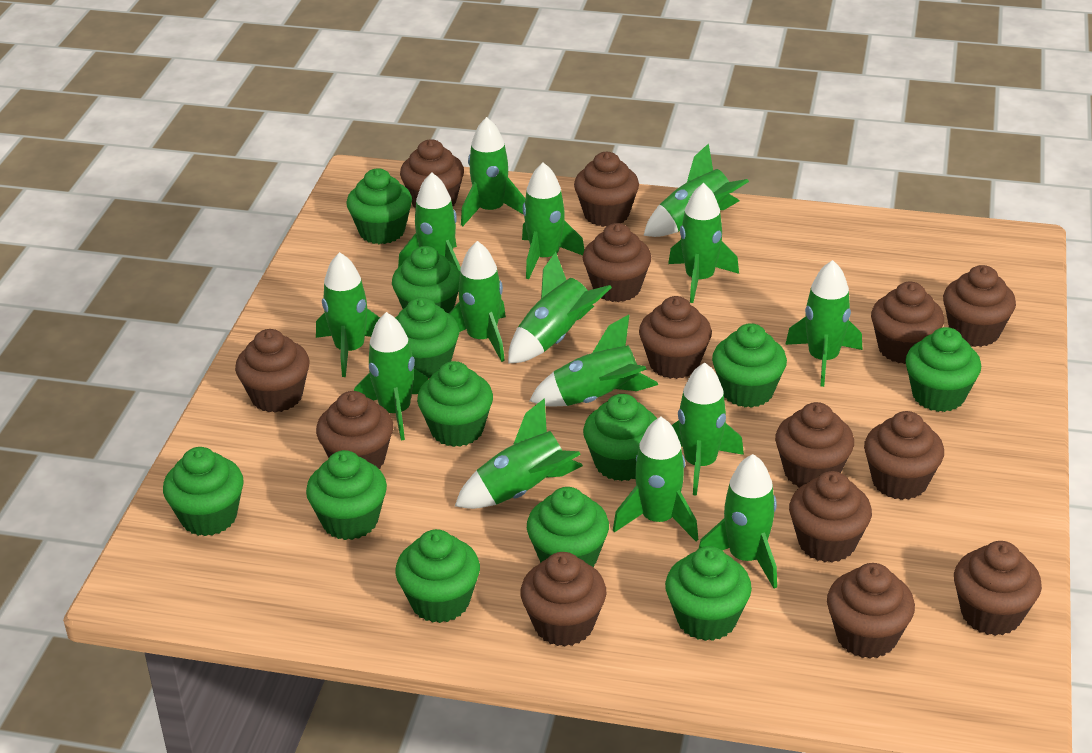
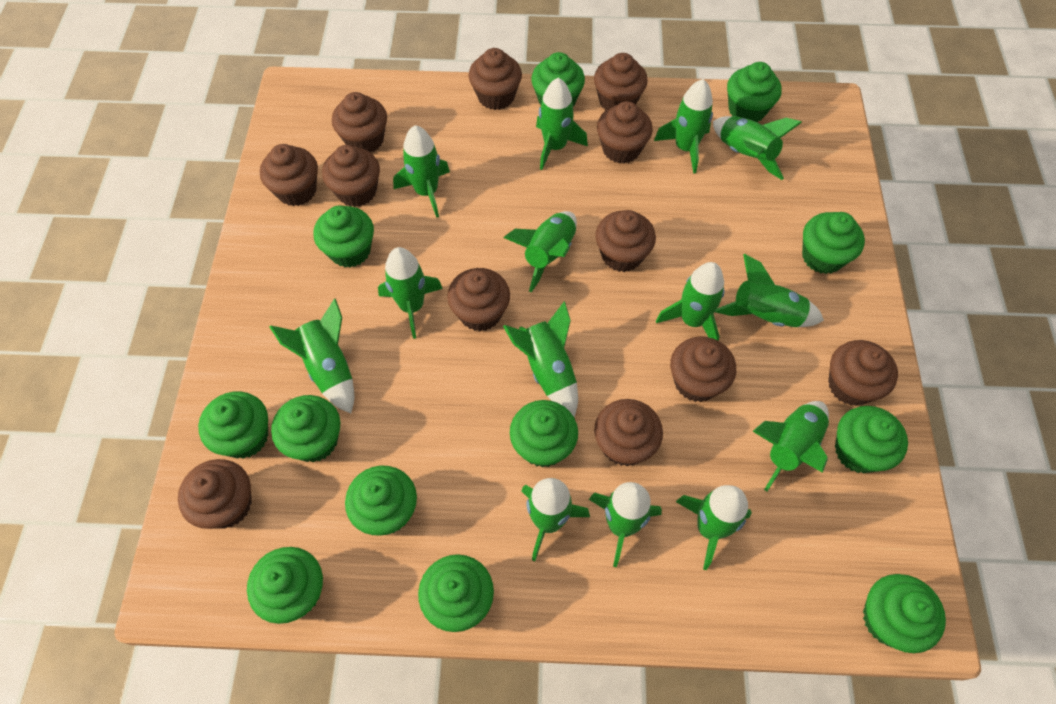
brown cupcake: 14 -> 12
green rocket: 15 -> 14

